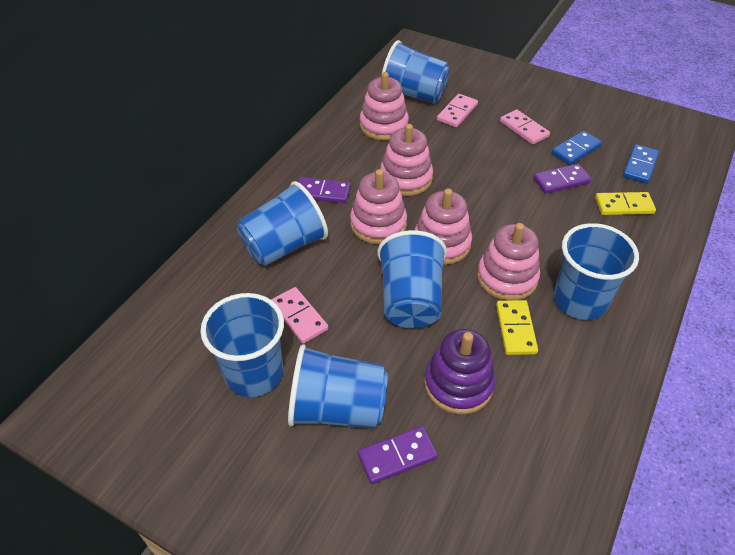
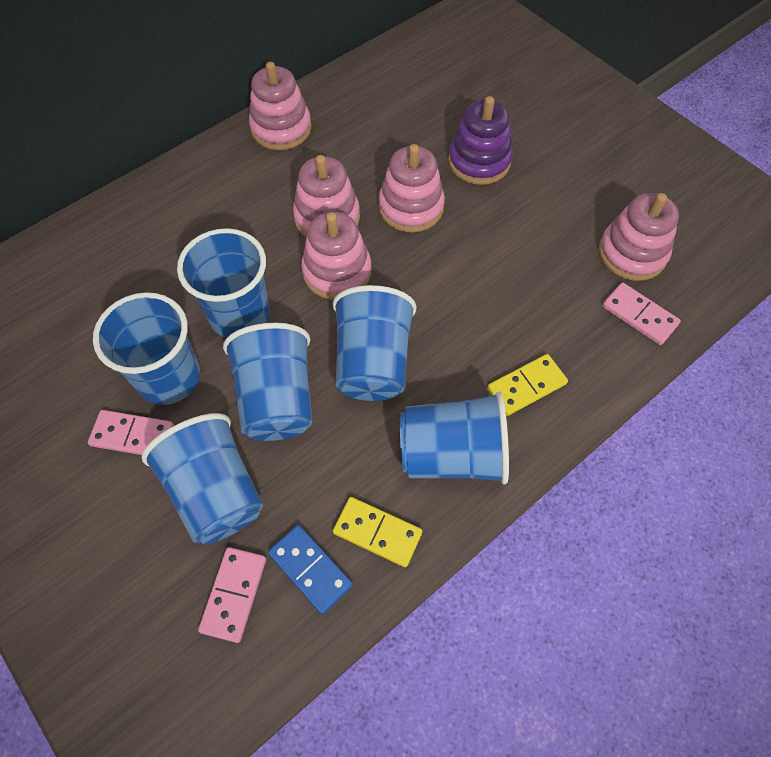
blue domino: 2 -> 1
purple domino: 3 -> 0

